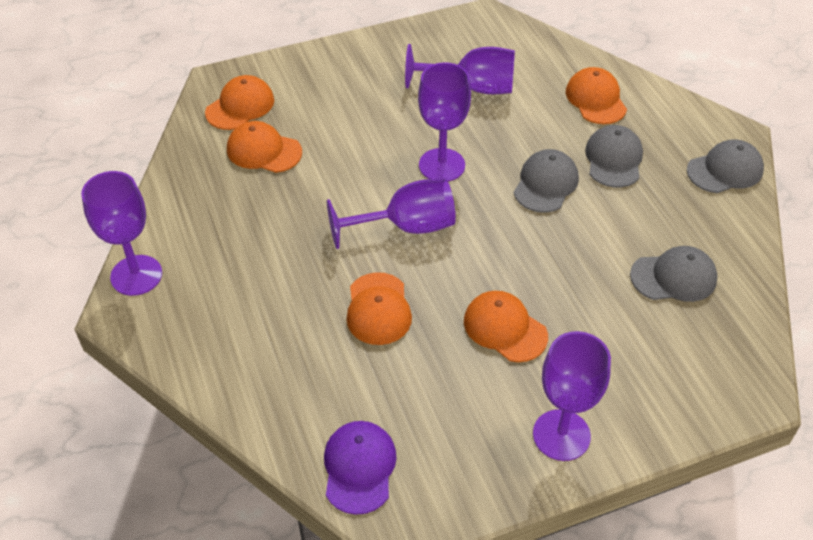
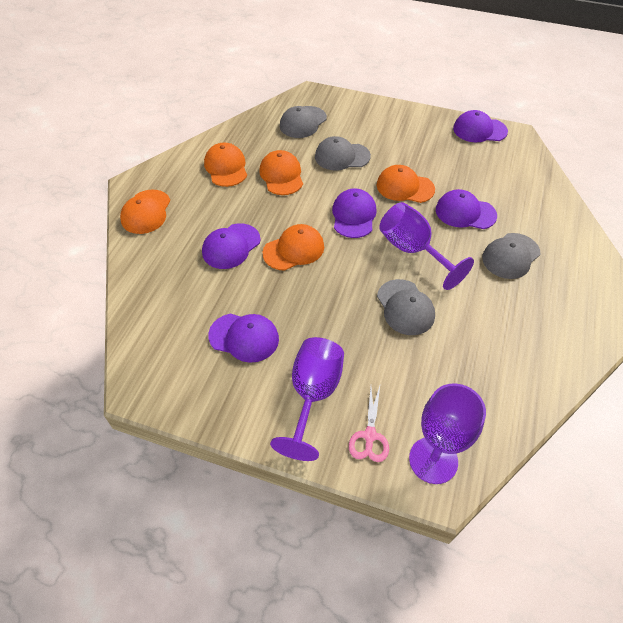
pink scissors: 0 -> 1
purple cap: 1 -> 5
purple goblet: 5 -> 3

